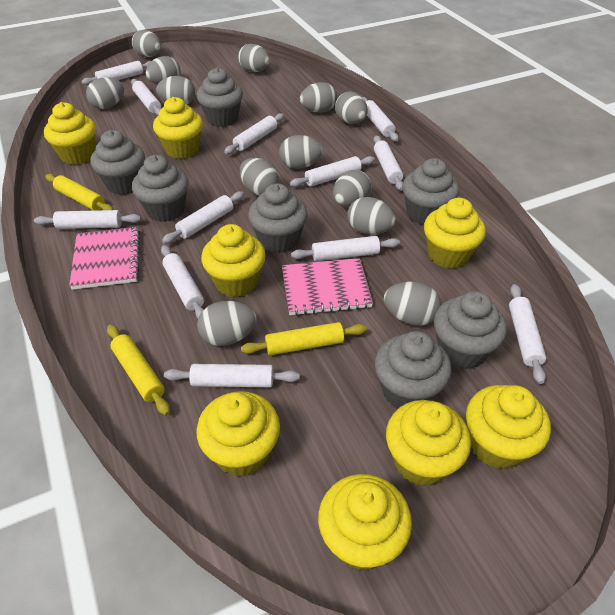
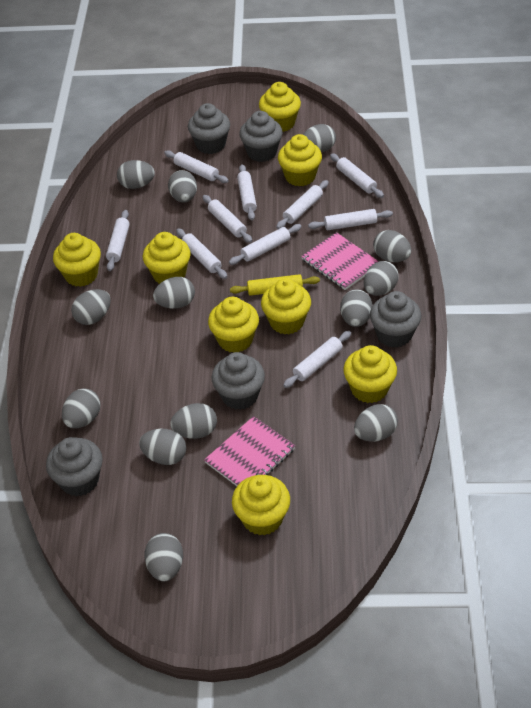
grey cupcake: 7 -> 5
white rolling pin: 12 -> 10
yellow rolling pin: 3 -> 1

